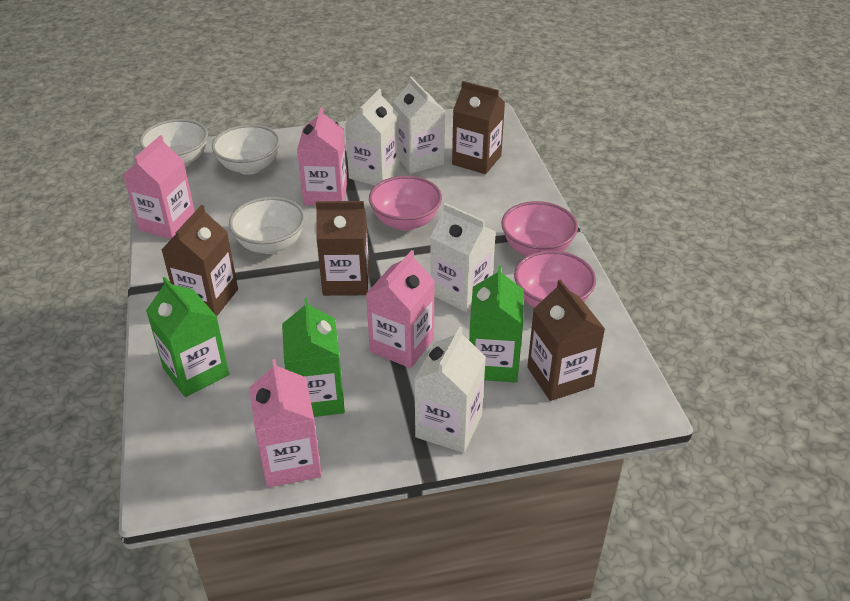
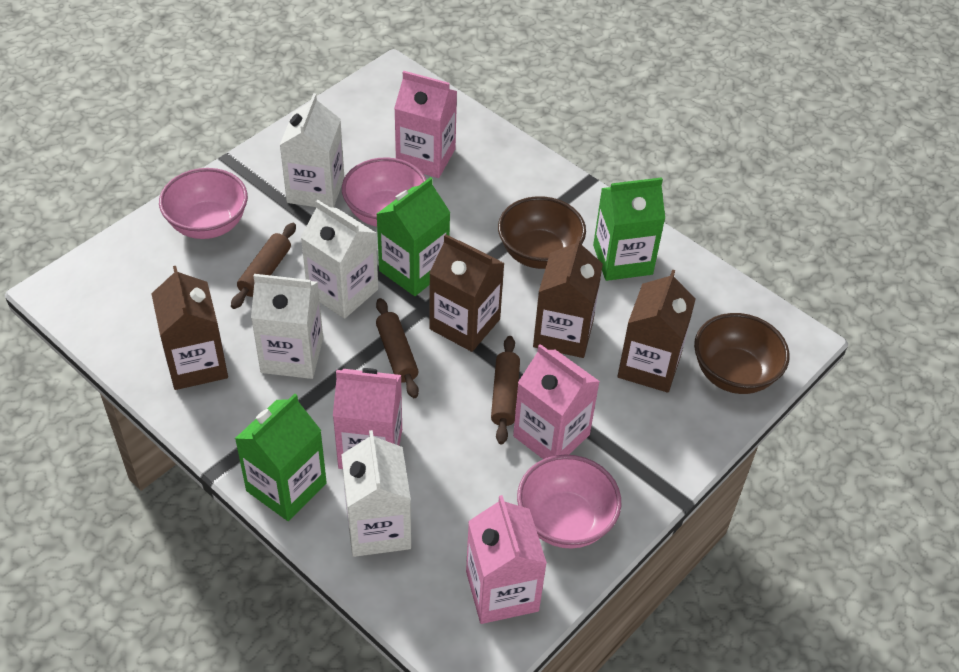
brown bowl: 0 -> 2
brown rolling pin: 0 -> 3
white bowl: 3 -> 0

